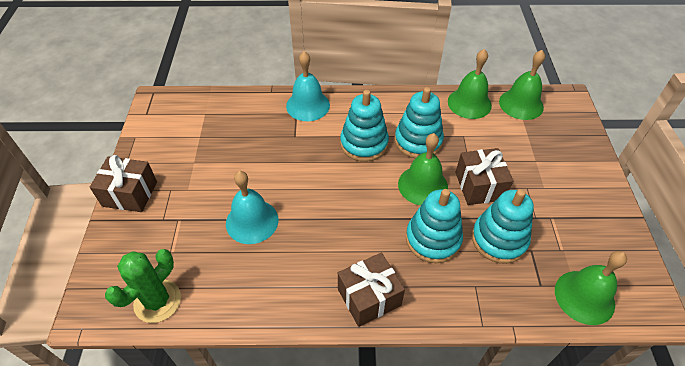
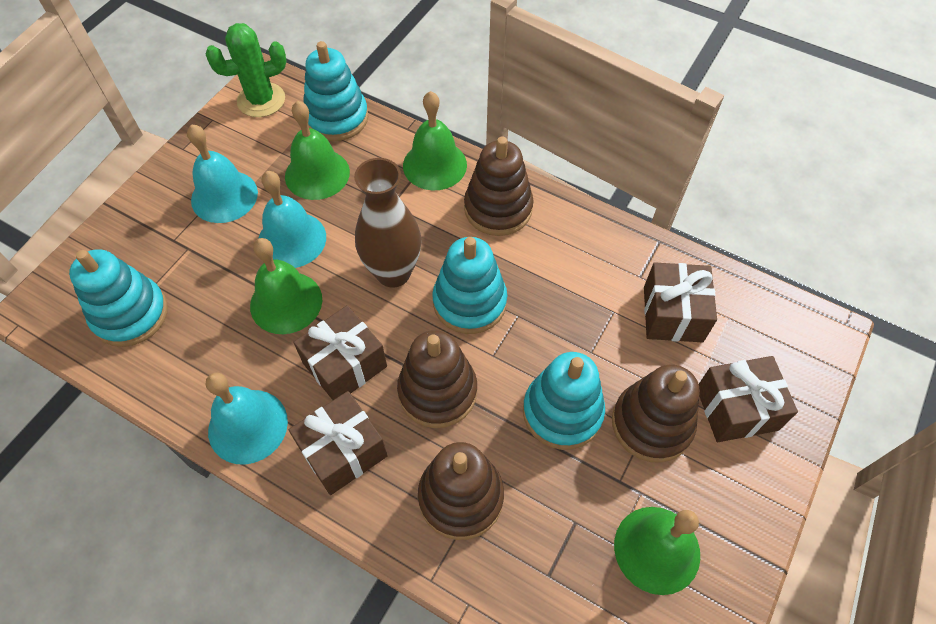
brown gift: 3 -> 4
brown stacking toy: 0 -> 4
brown vase: 0 -> 1
turquoise bell: 2 -> 3

